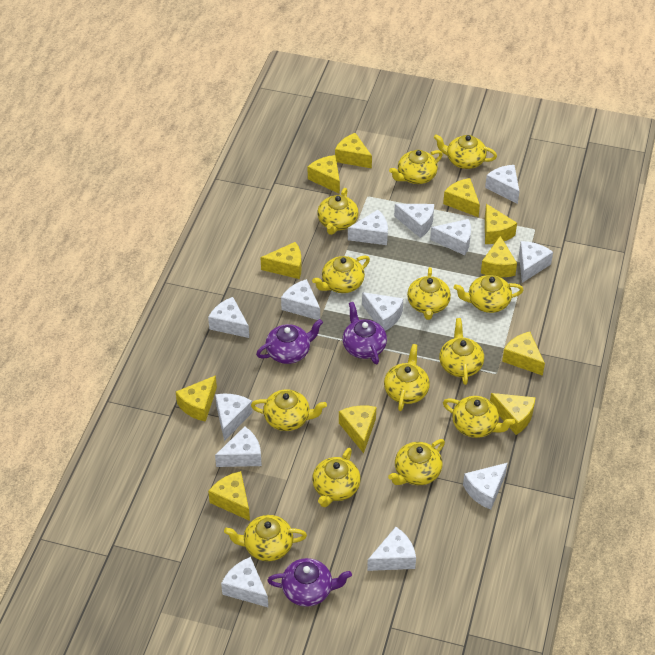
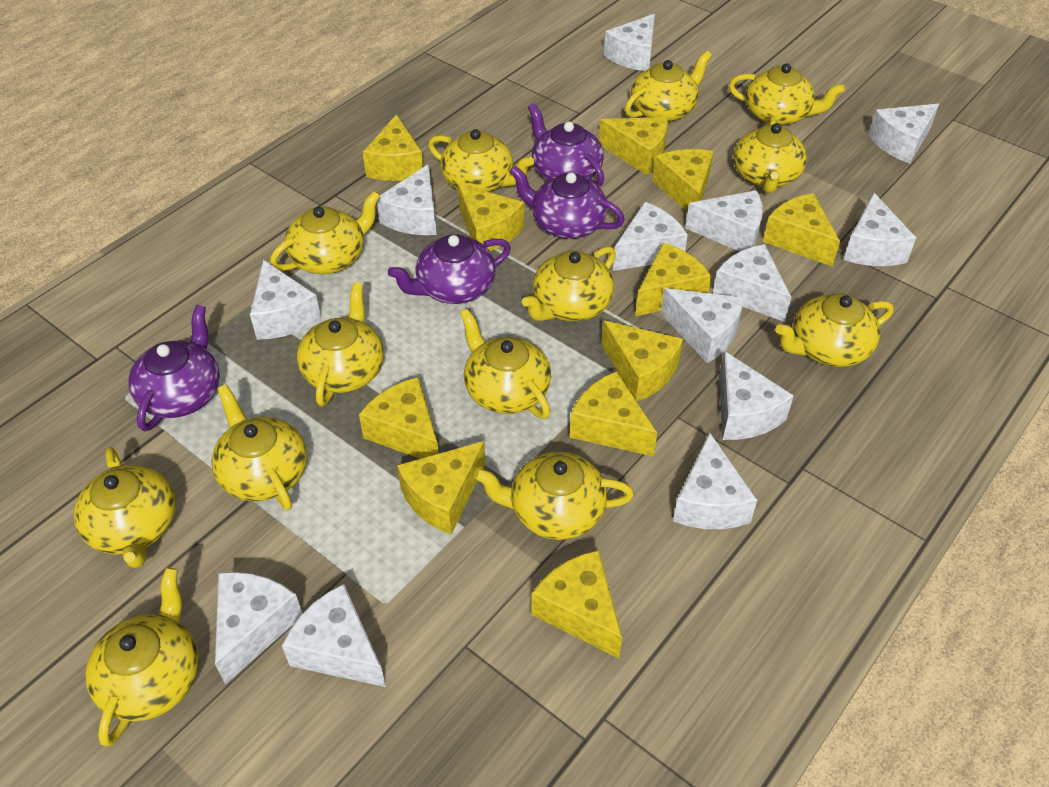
purple teapot: 3 -> 4

